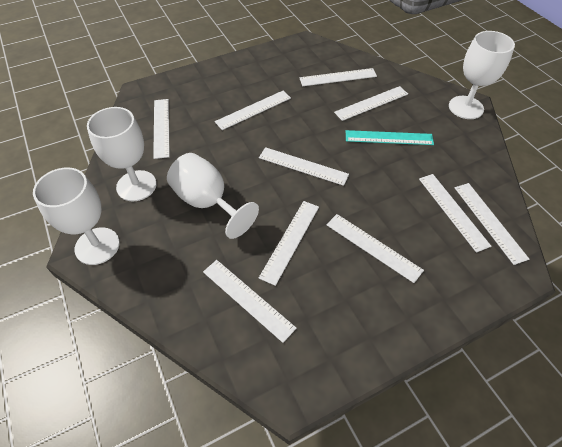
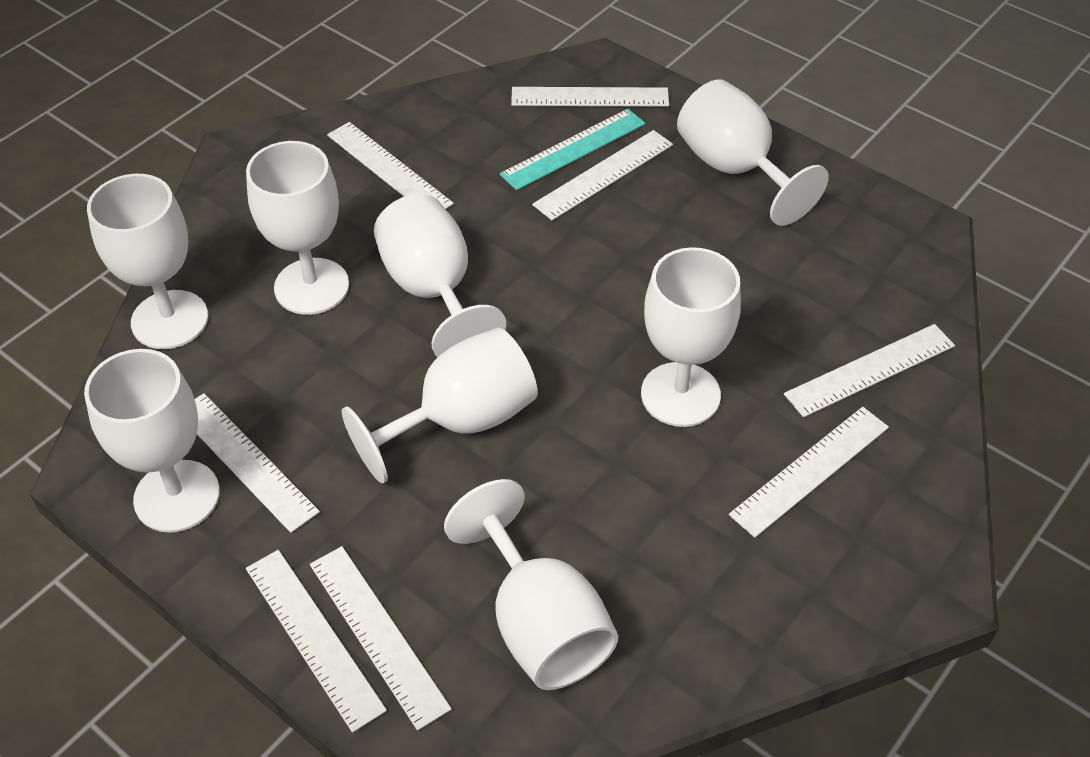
white goblet: 4 -> 8
white ruler: 10 -> 8

